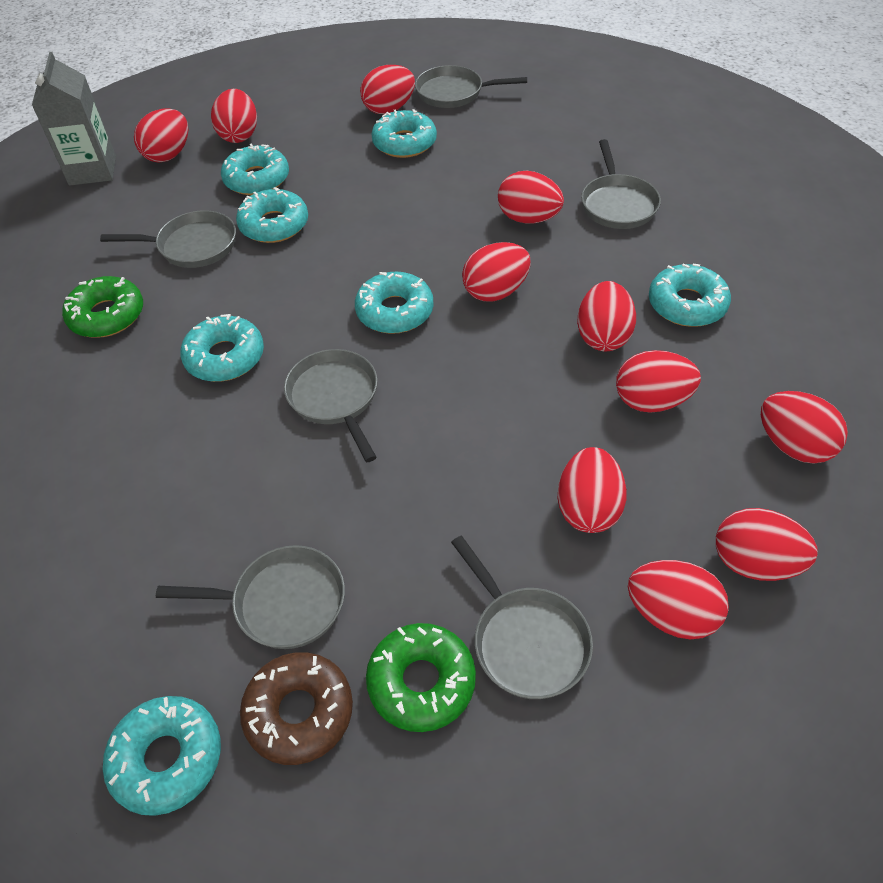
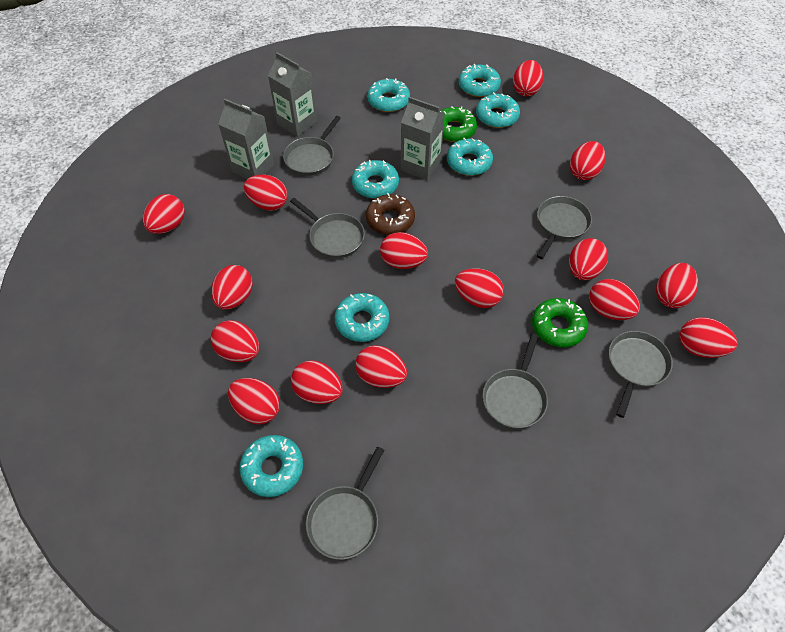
grey carton: 1 -> 3
red egg: 11 -> 15

